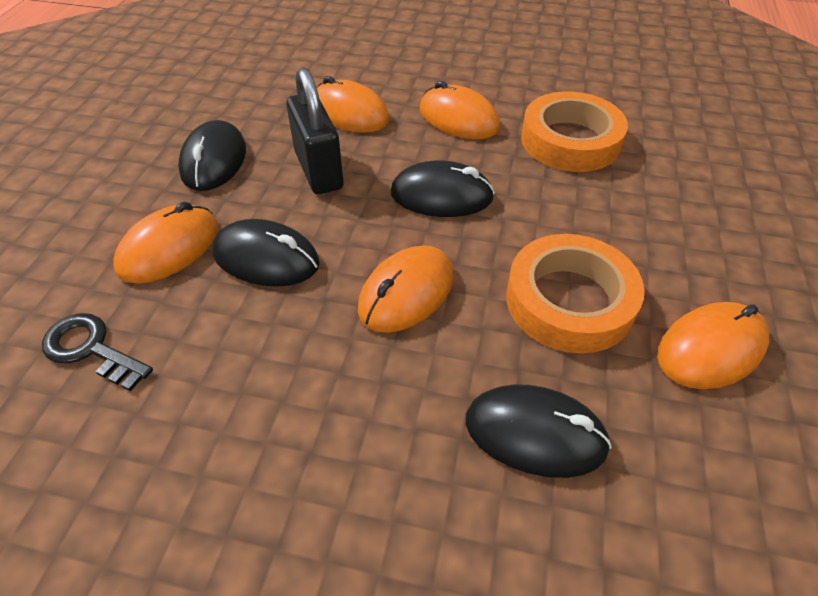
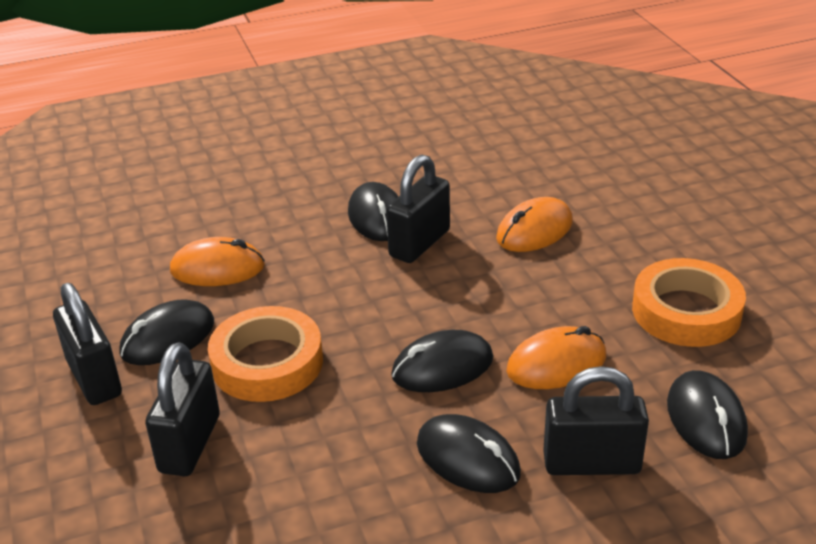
black key: 1 -> 0
black mouse: 4 -> 5
black padlock: 1 -> 4
orange mouse: 5 -> 3

